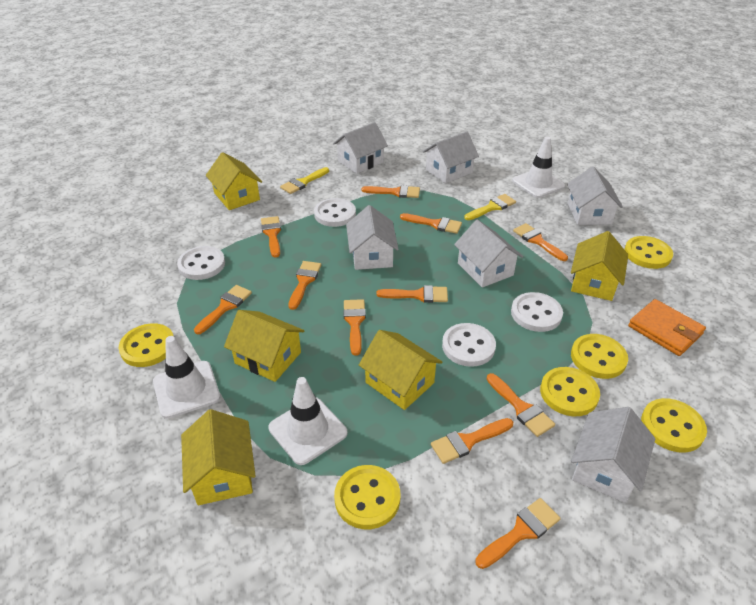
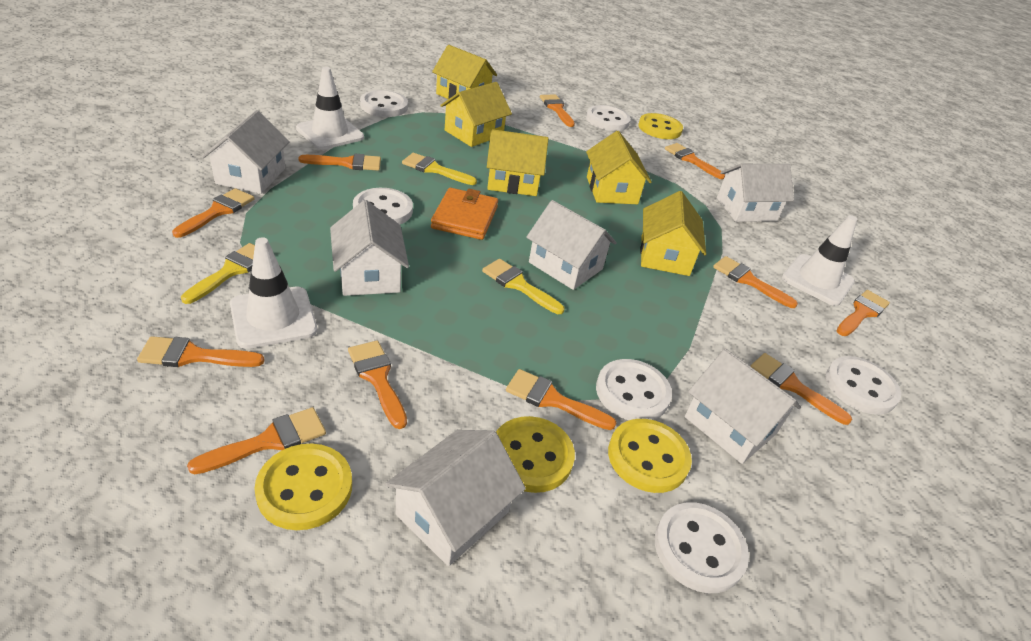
white button: 4 -> 6
yellow brush: 2 -> 3
yellow button: 6 -> 4

